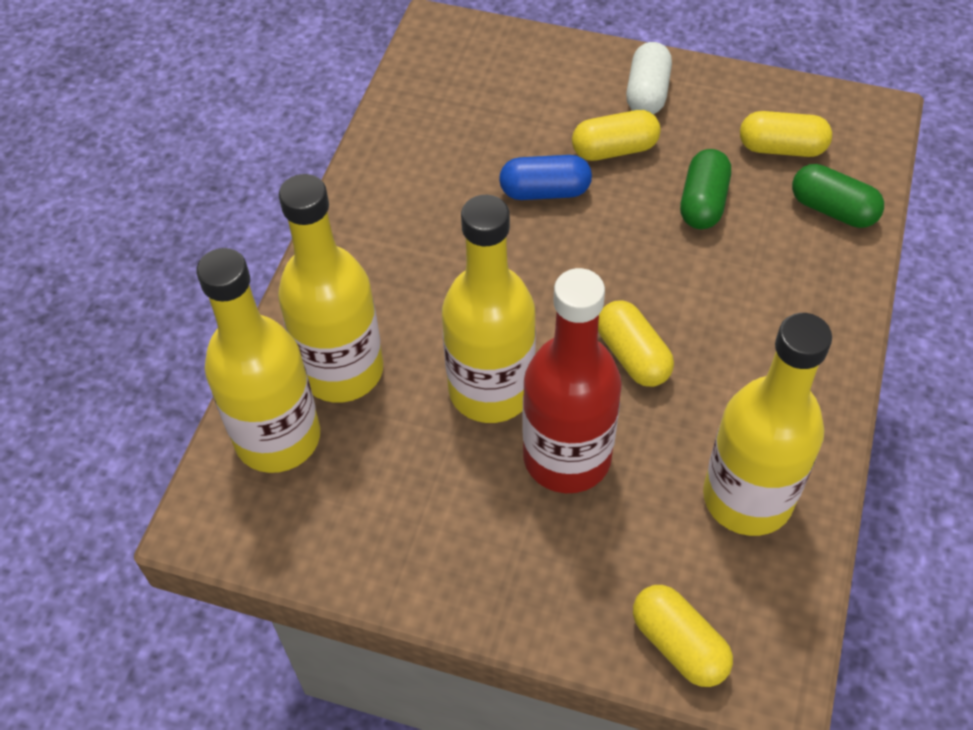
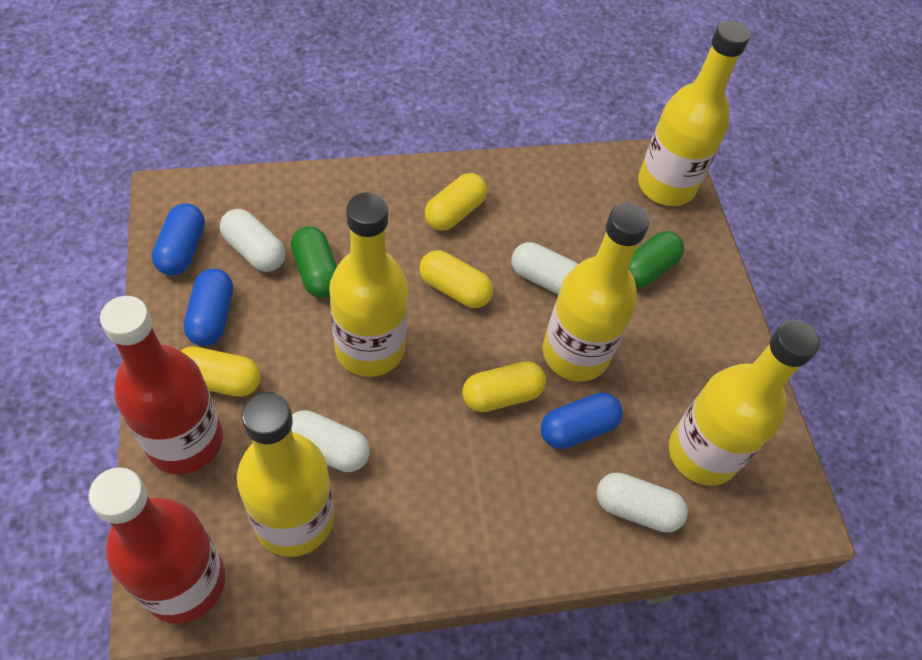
blue capsule: 1 -> 3
red bottle: 1 -> 2
white capsule: 1 -> 4
yellow bottle: 4 -> 5

